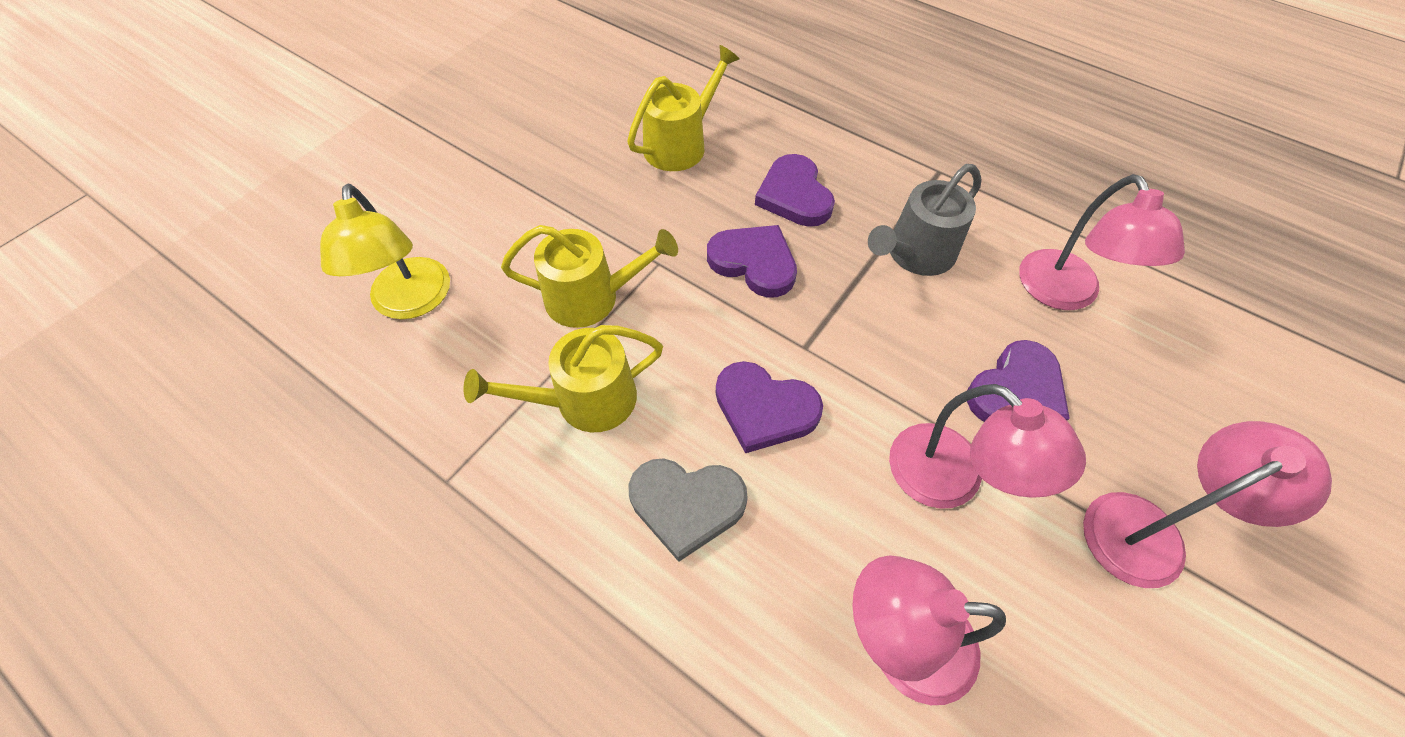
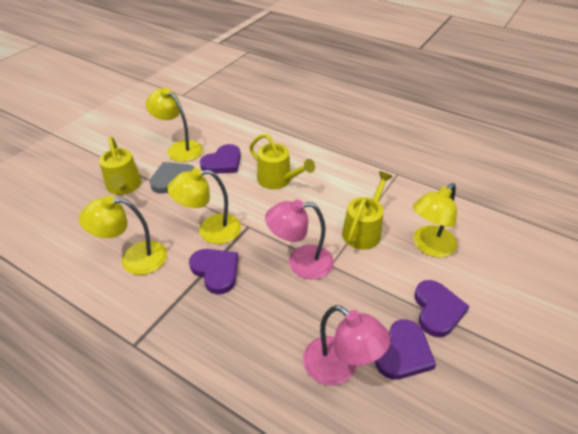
grey watering can: 1 -> 0
pink lamp: 4 -> 2
yellow lamp: 1 -> 4

